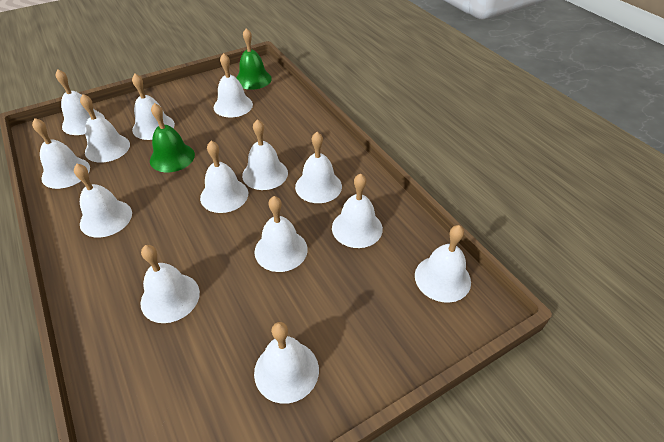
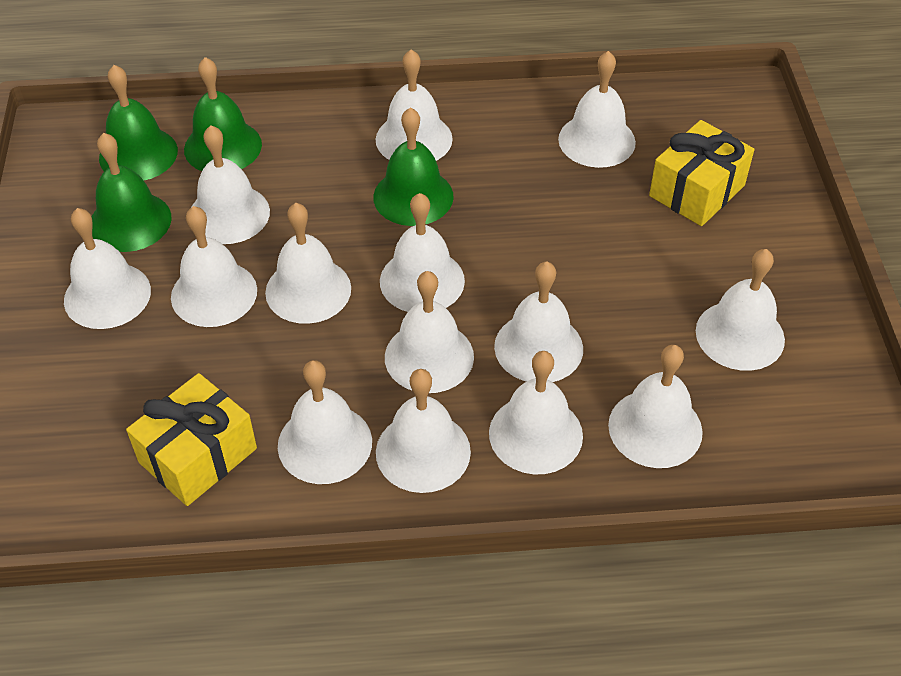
green bell: 2 -> 4
yellow gift: 0 -> 2

